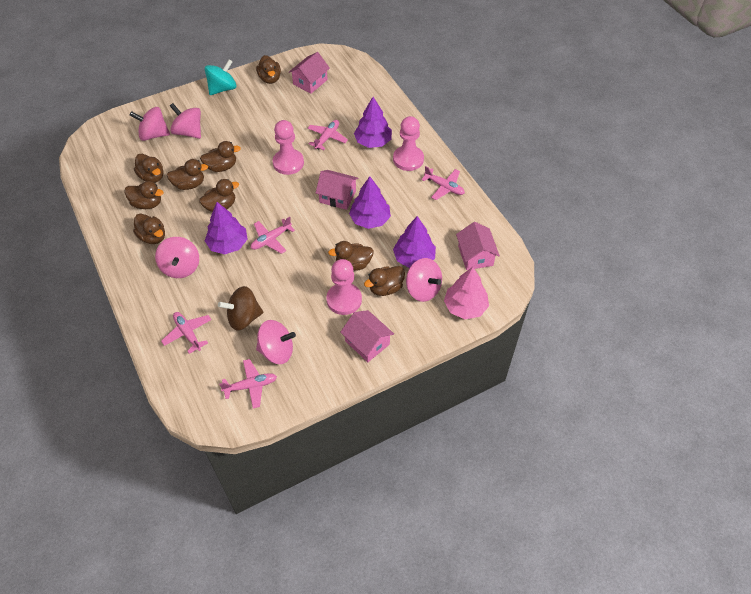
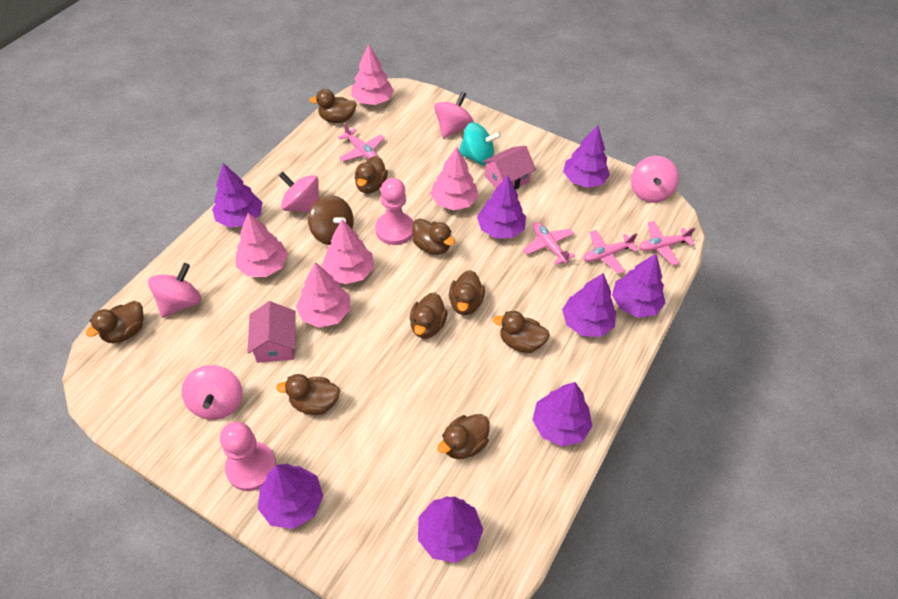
pink house: 4 -> 2
pink pawn: 3 -> 2
pink plane: 5 -> 4
pink tree: 1 -> 5
purple tree: 4 -> 8

